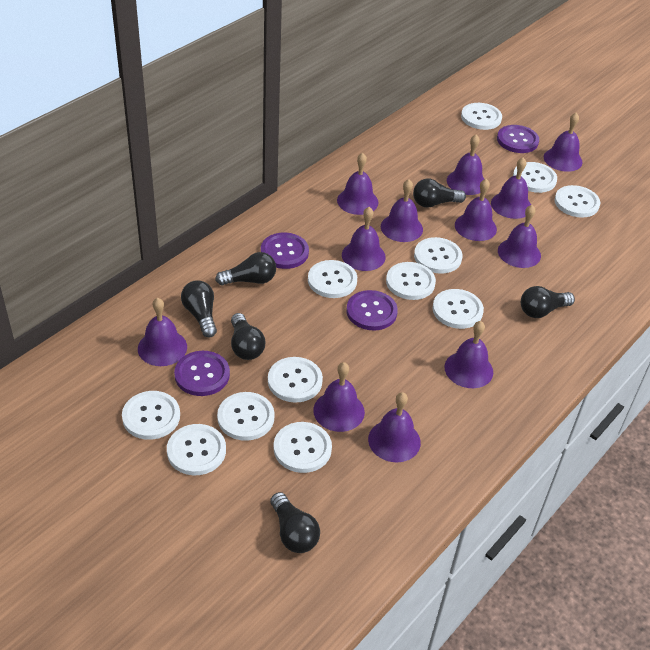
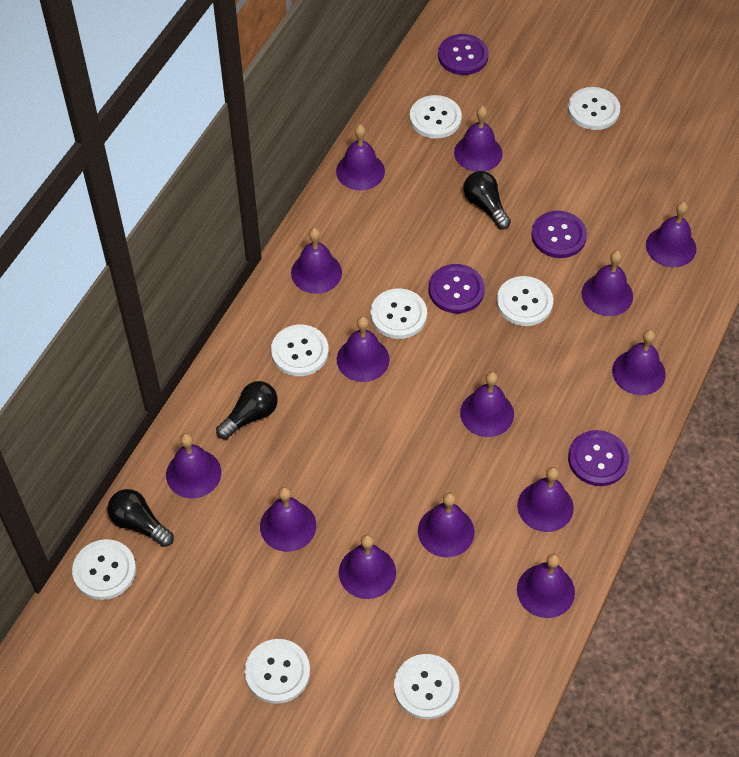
black light bulb: 6 -> 3
purple bell: 12 -> 14
white button: 12 -> 8

